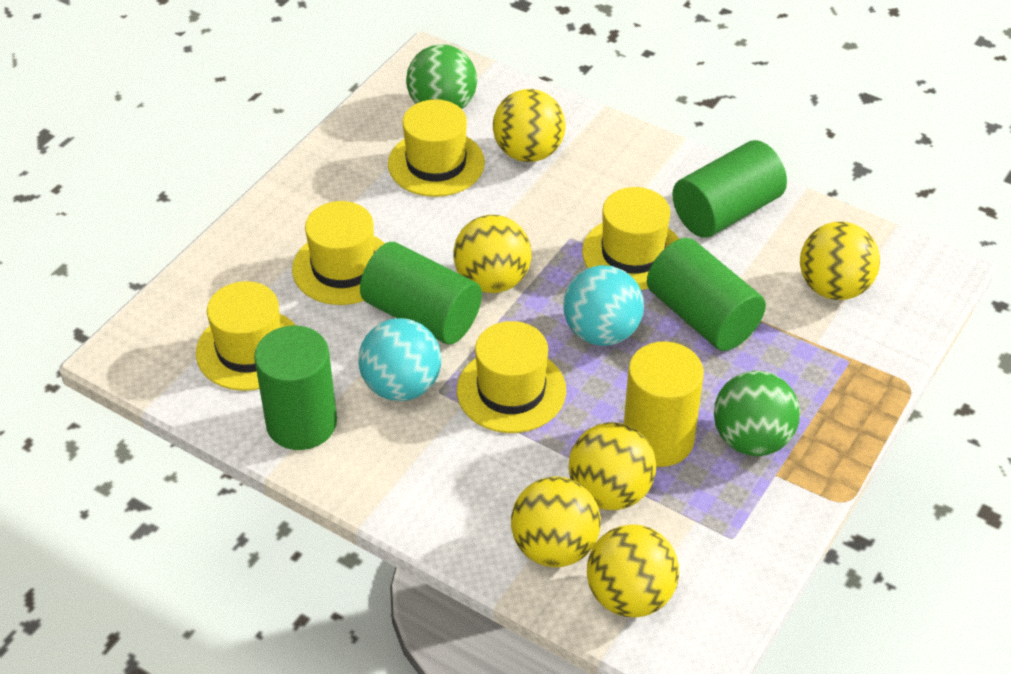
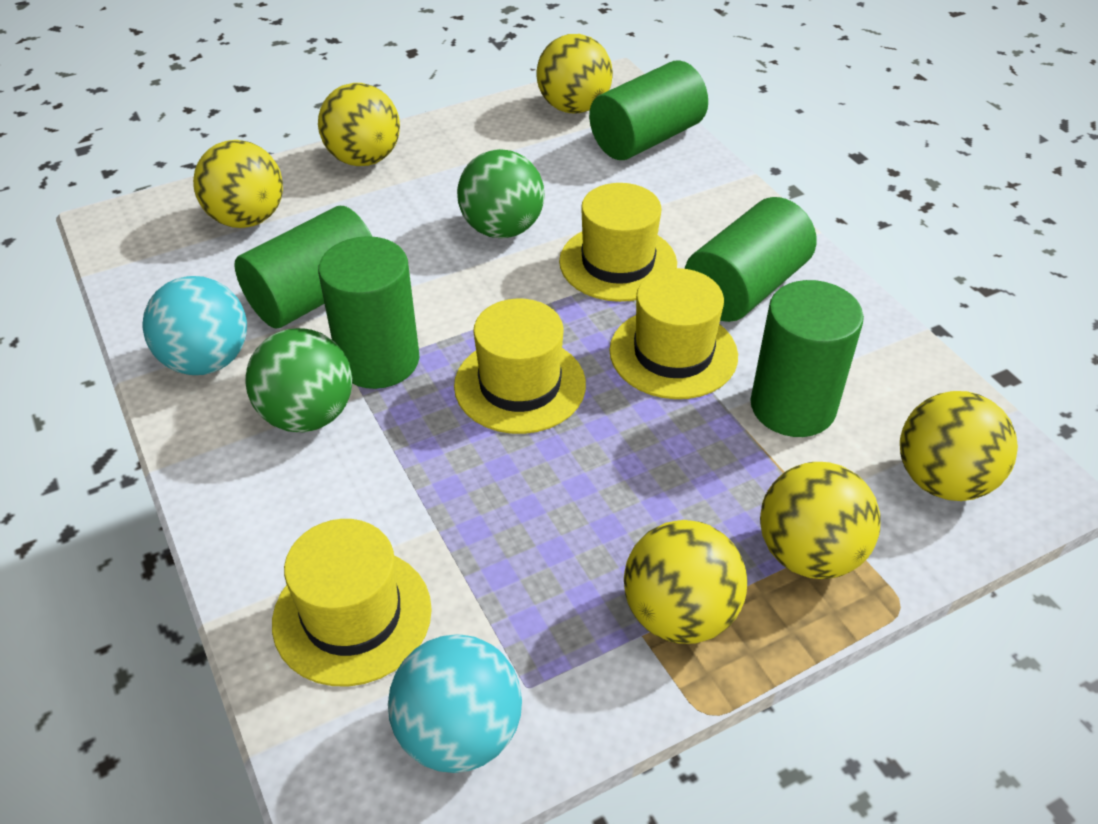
green cylinder: 4 -> 5
yellow cylinder: 1 -> 0
yellow hat: 5 -> 4

